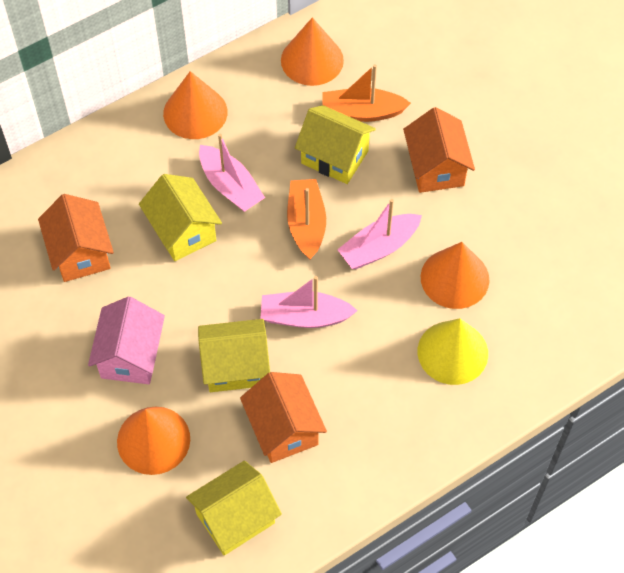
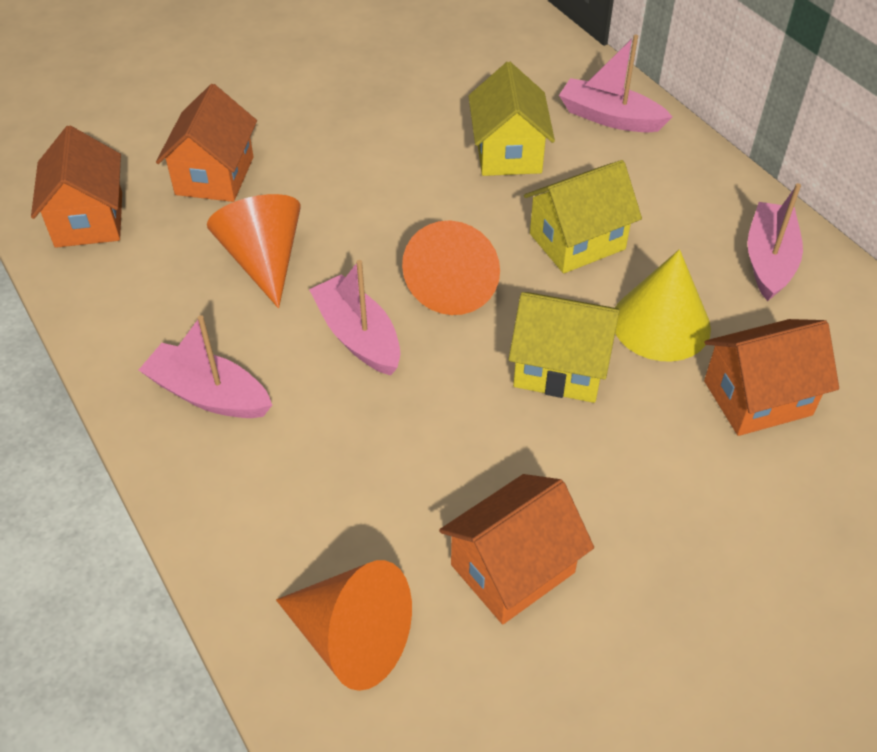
orange boat: 2 -> 0
orange cone: 4 -> 3
orange house: 3 -> 4
pink boat: 3 -> 4
pink house: 1 -> 0
yellow house: 4 -> 3

